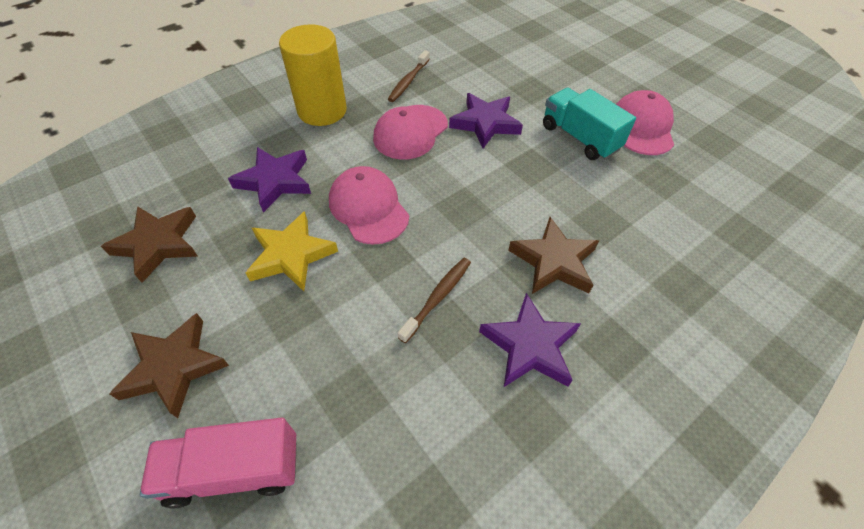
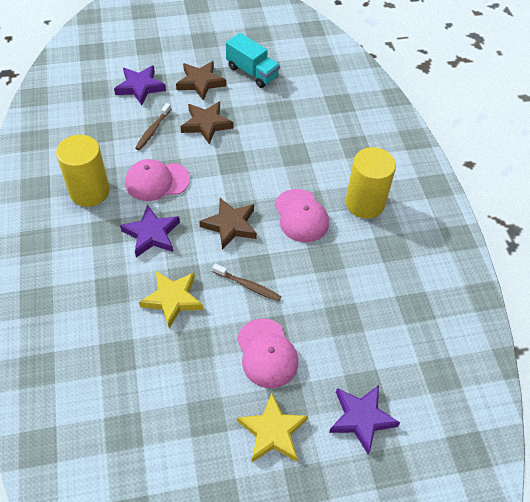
pink truck: 1 -> 0
yellow cylinder: 1 -> 2
yellow star: 1 -> 2

